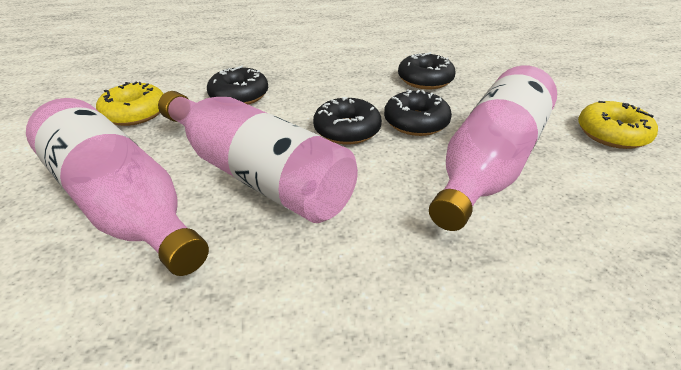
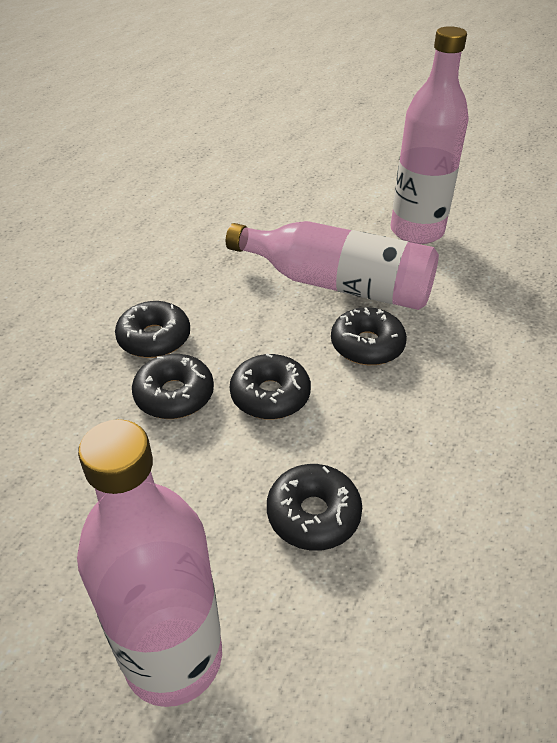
black donut: 4 -> 5
yellow donut: 2 -> 0

